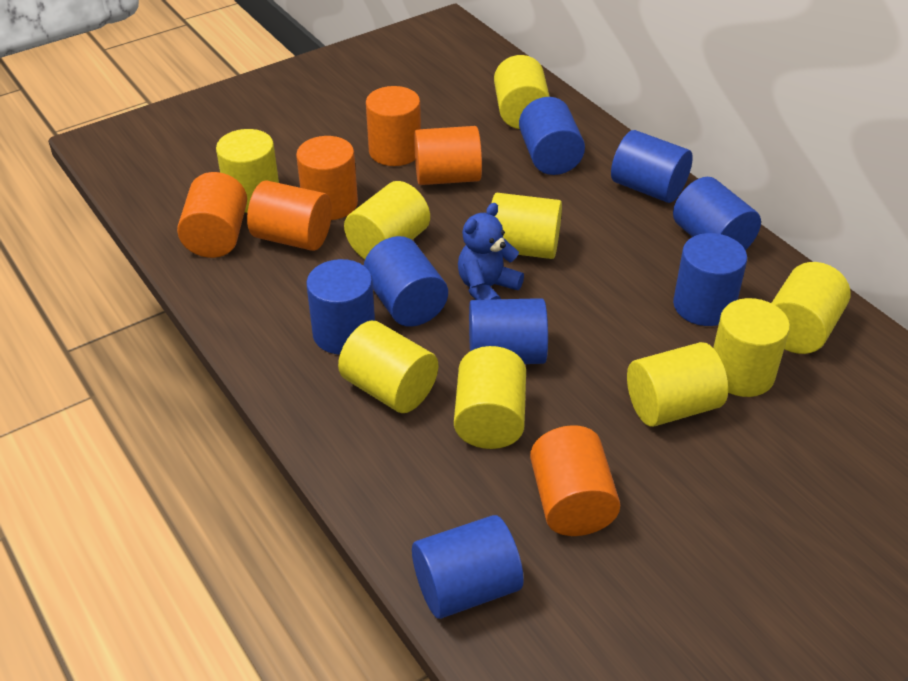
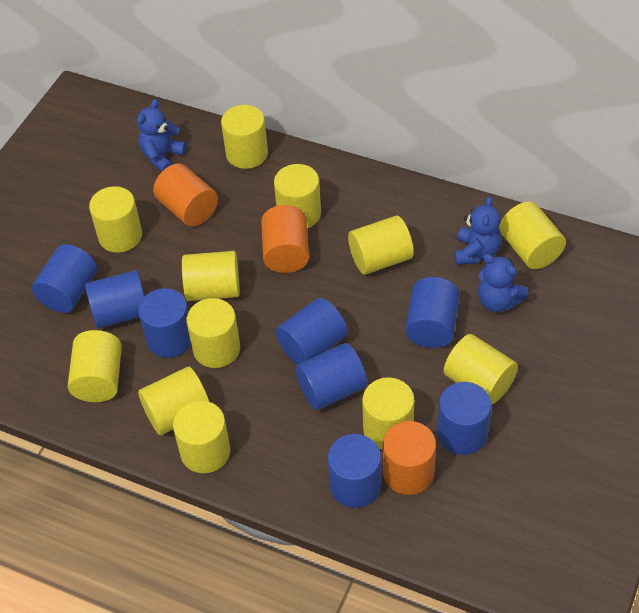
blue teddy bear: 1 -> 3
orange cylinder: 6 -> 3
yellow cylinder: 9 -> 12

